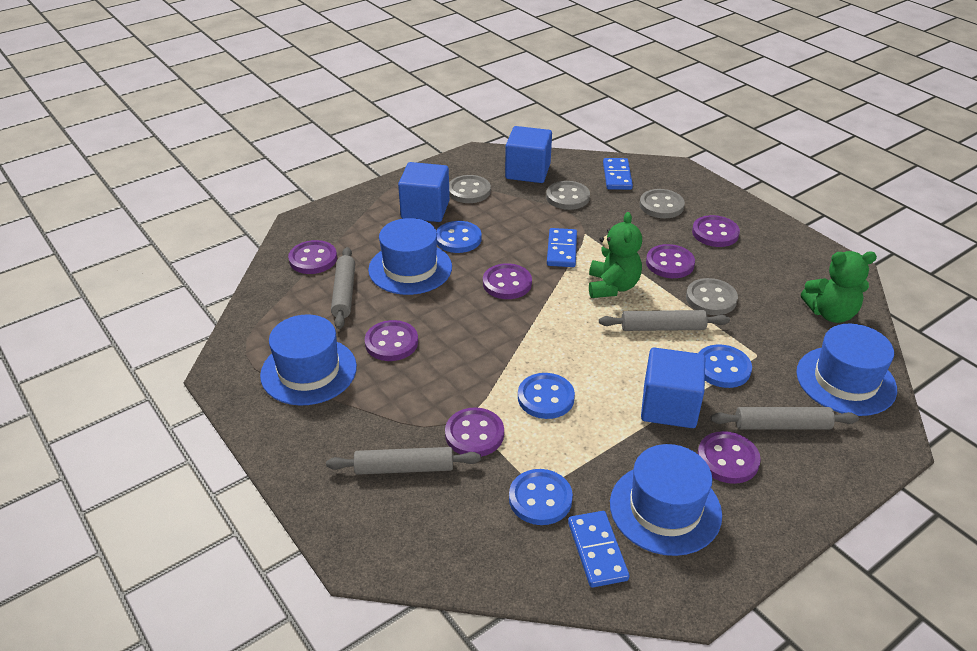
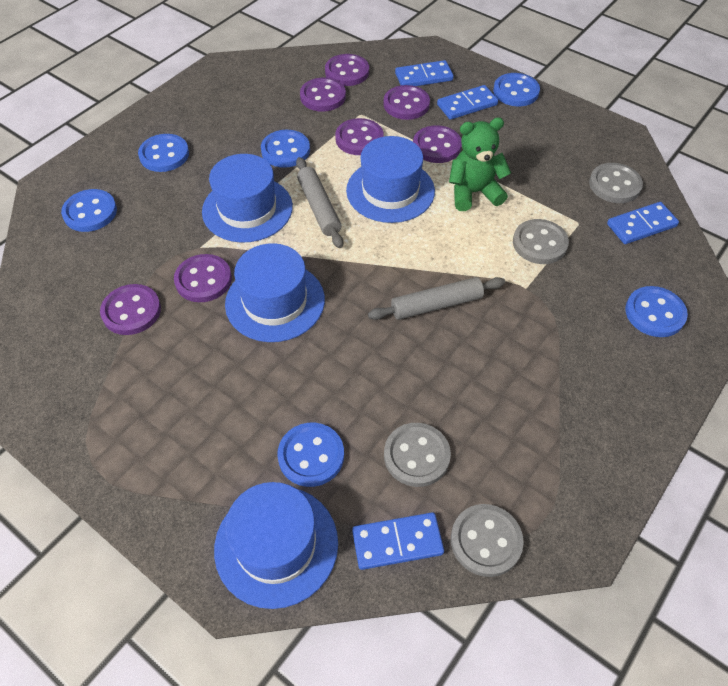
blue button: 4 -> 6
blue cube: 3 -> 0
blue domino: 3 -> 4
green teddy bear: 2 -> 1
grey rolling pin: 4 -> 2

